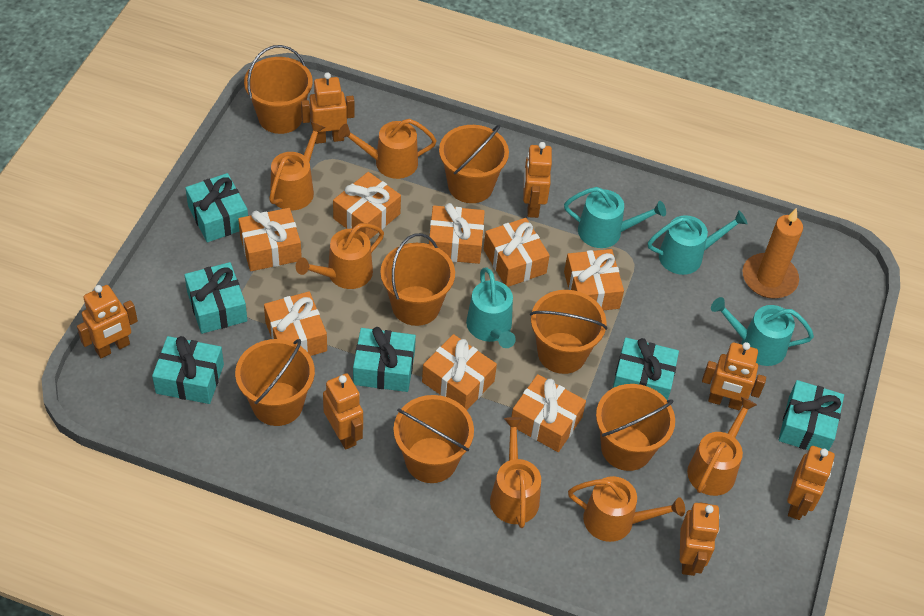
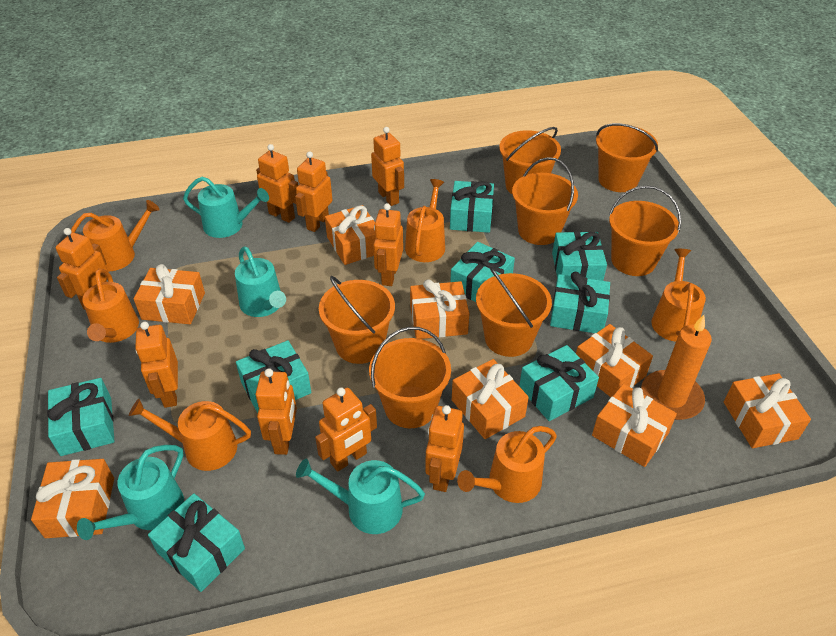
orange robot: 7 -> 9
turquoise gift: 6 -> 8

